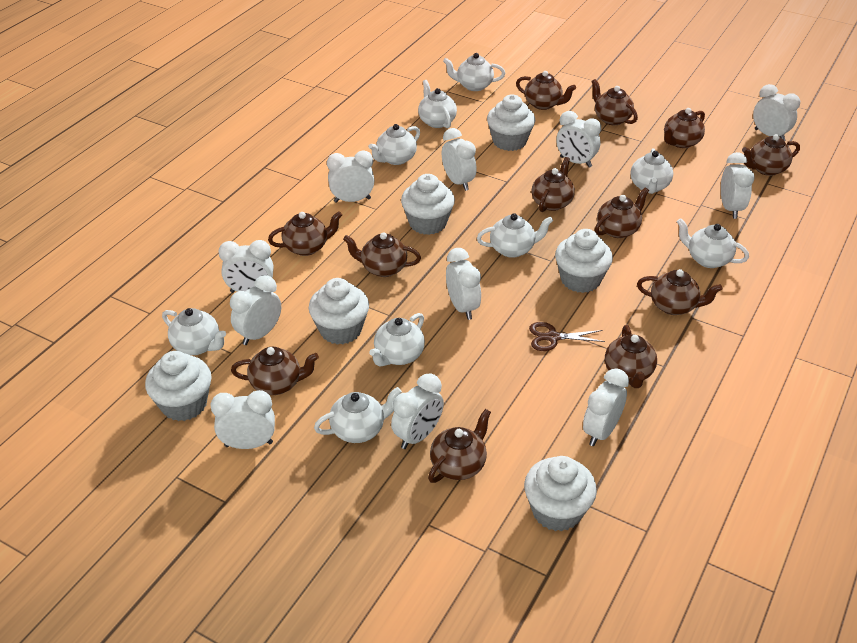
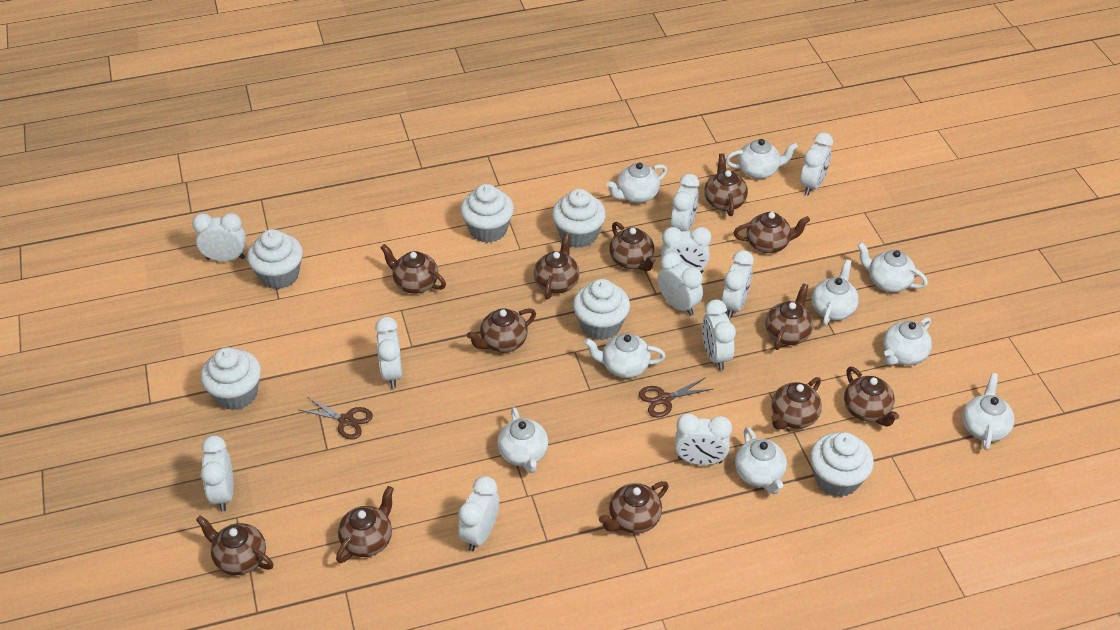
brown scissors: 1 -> 2

